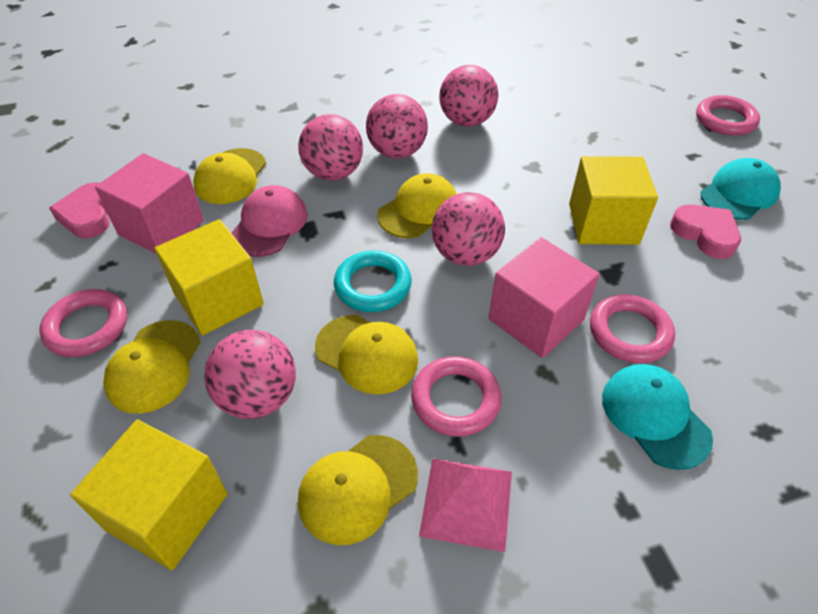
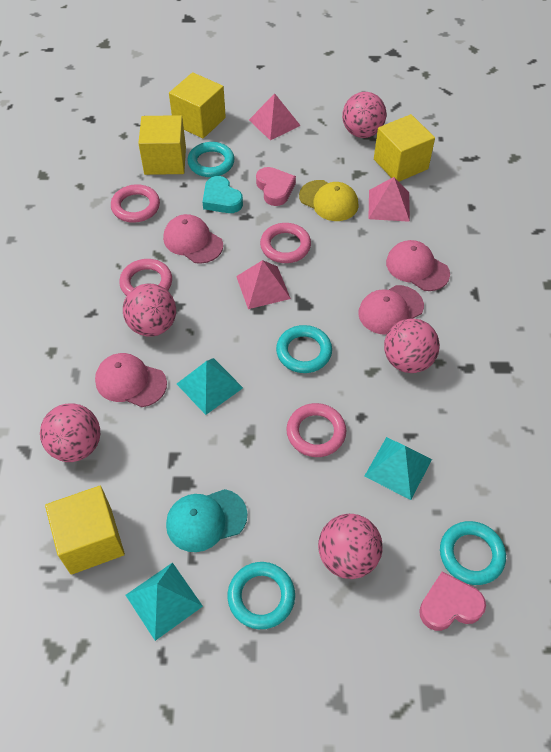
pink cap: 1 -> 4
pink cube: 2 -> 0
pink pyramid: 1 -> 3
turquoise cap: 2 -> 1
turquoise heart: 0 -> 1
turquoise pyramid: 0 -> 3
turquoise ring: 1 -> 4
yellow cap: 5 -> 1
yellow cube: 3 -> 4

